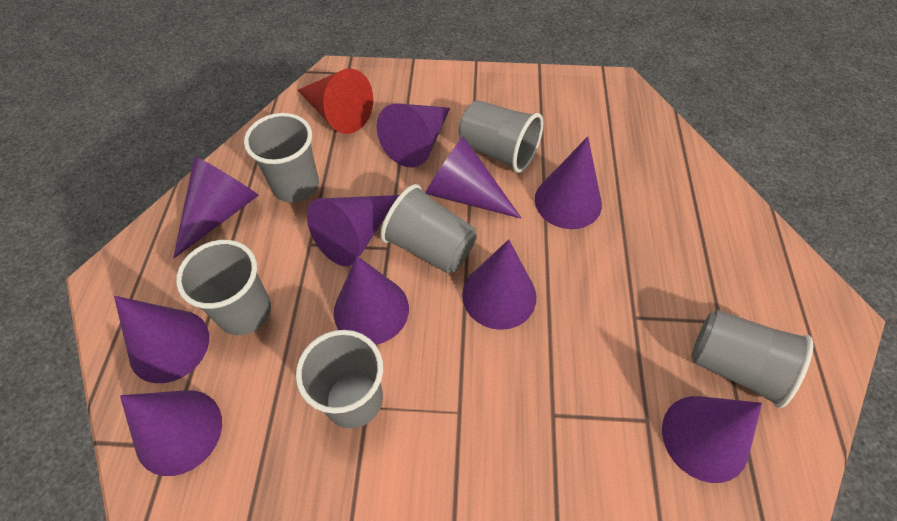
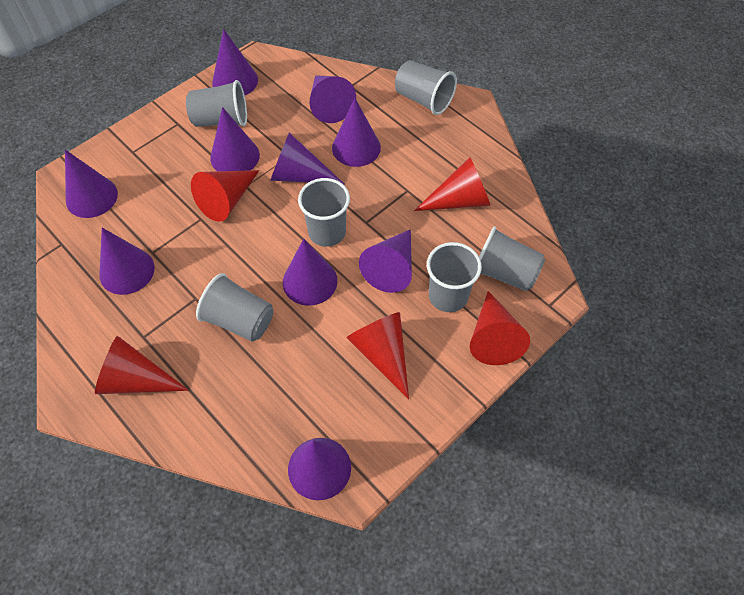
red cone: 1 -> 5

